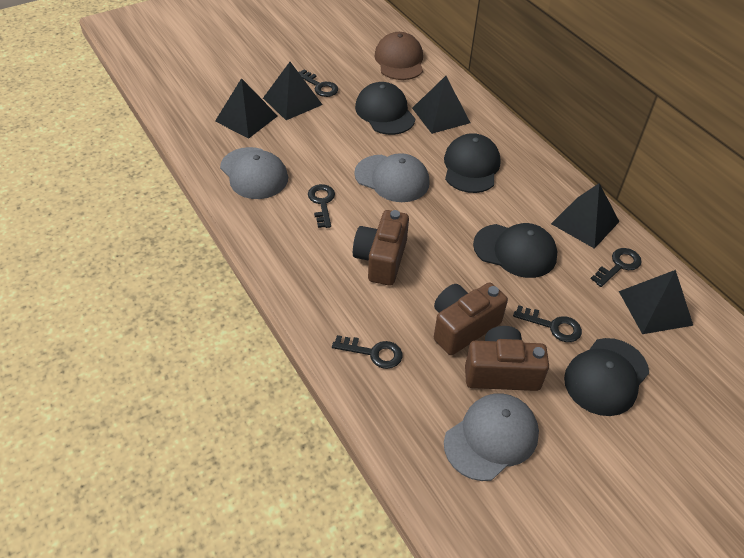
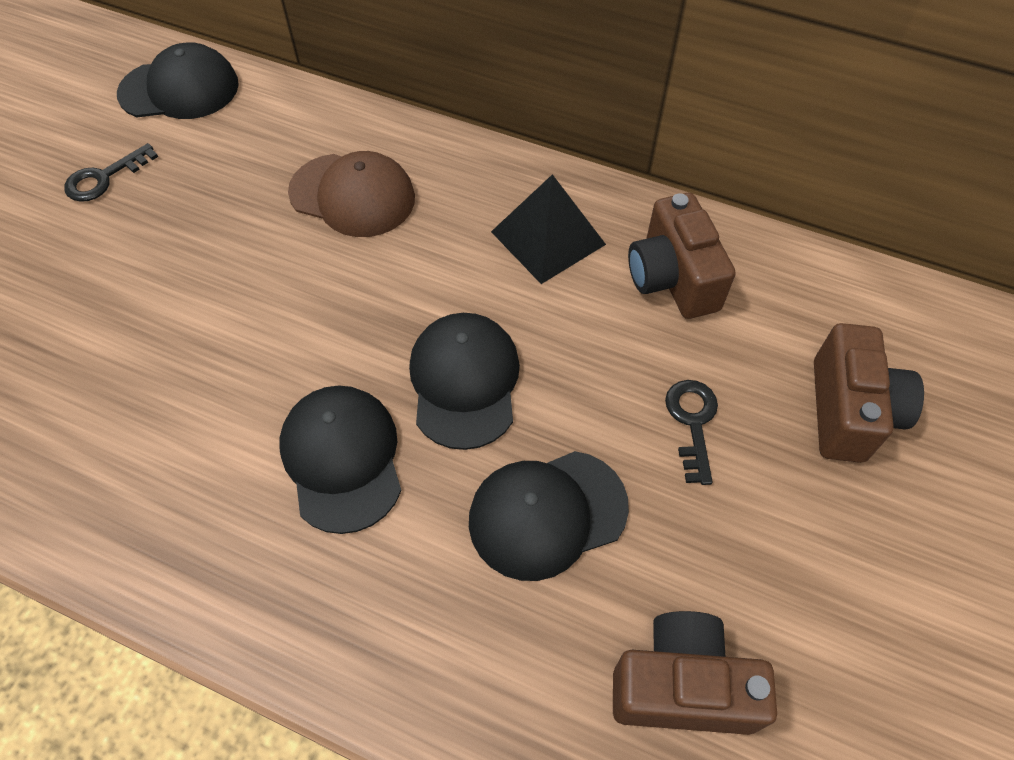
black key: 5 -> 2
black pyramid: 5 -> 1
grey cap: 3 -> 0

